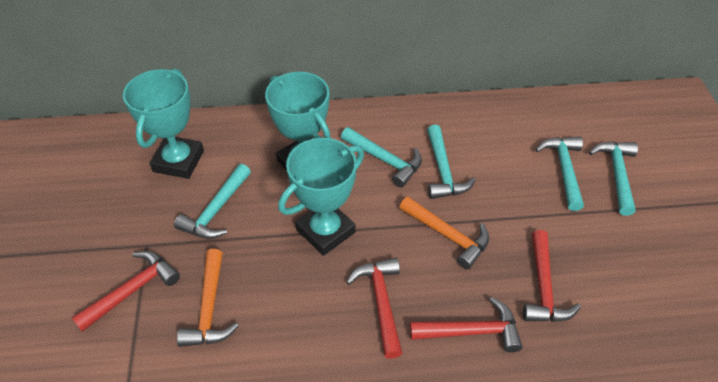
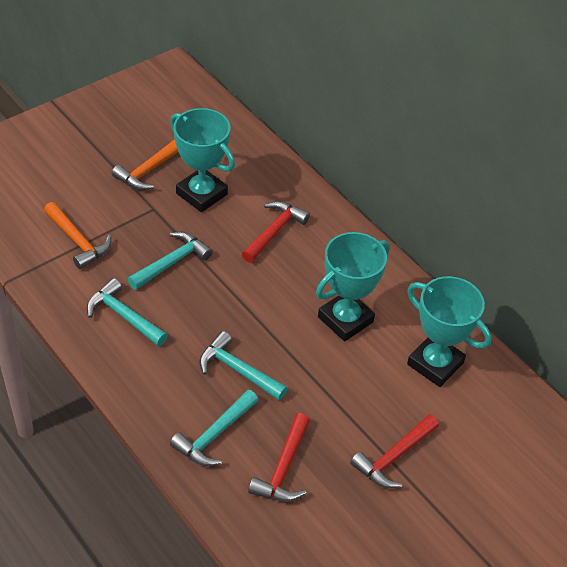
red hammer: 4 -> 3
turquoise hammer: 5 -> 4

